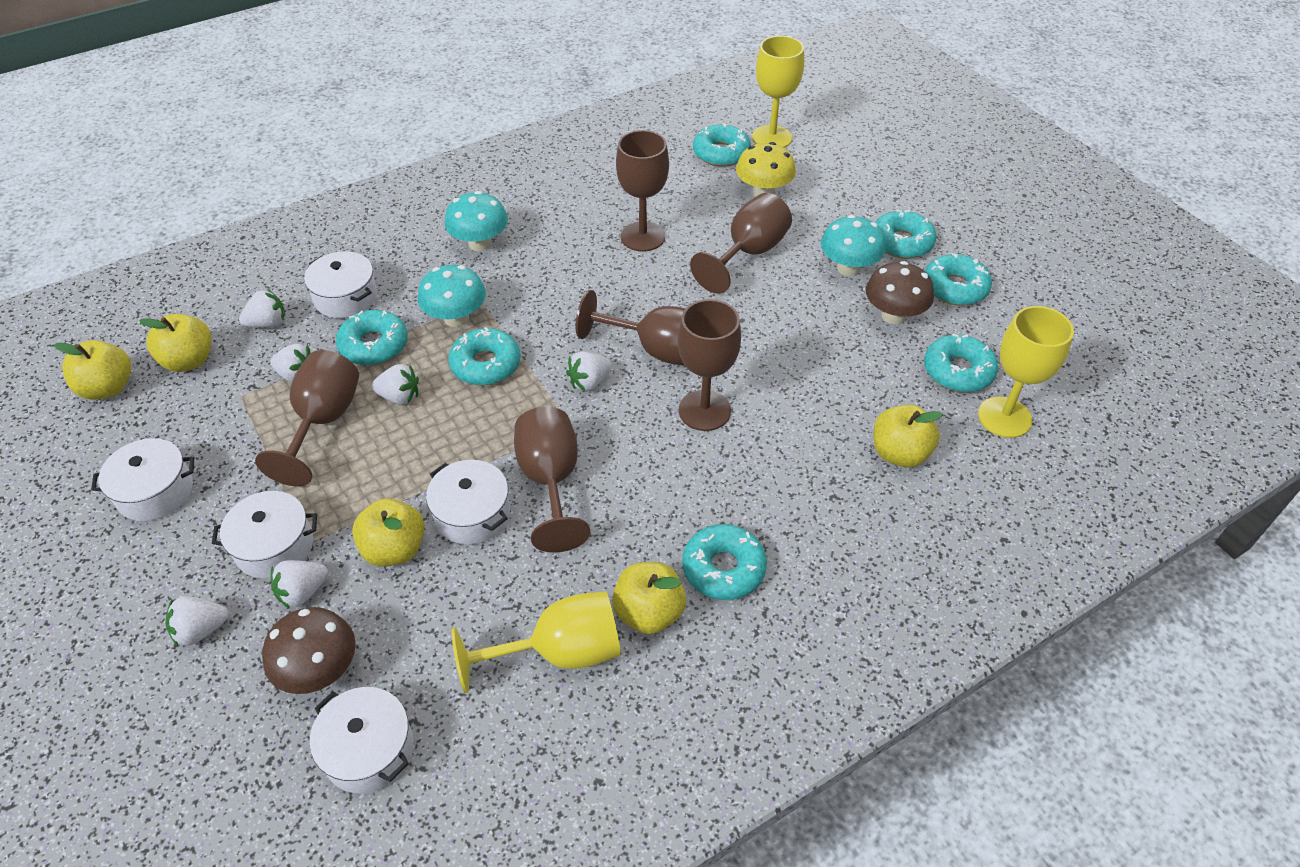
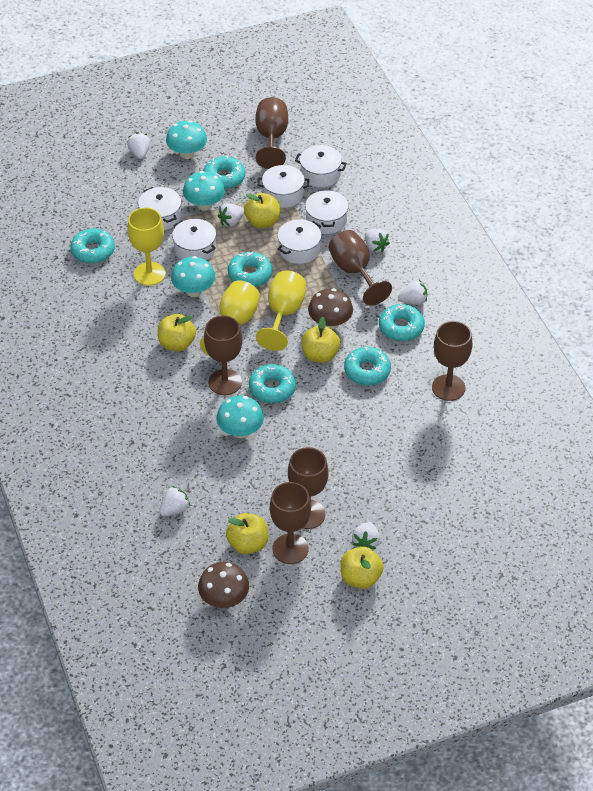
turquoise donut: 7 -> 6
turquoise mushroom: 3 -> 4
white pot: 5 -> 6
yellow mushroom: 1 -> 0

